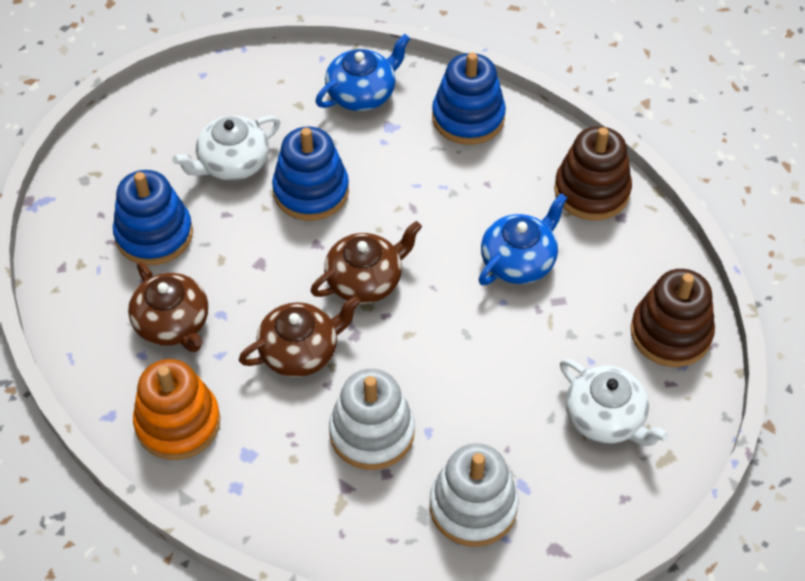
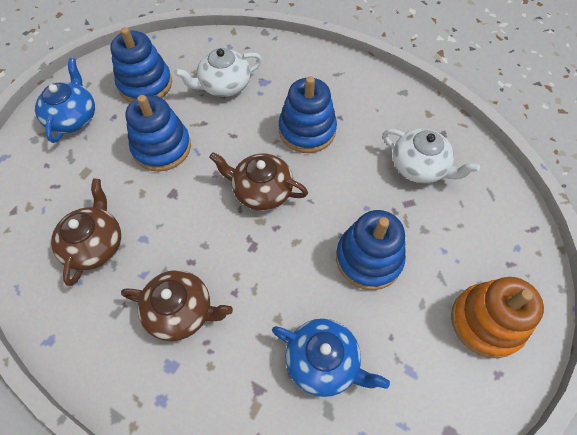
blue stacking toy: 3 -> 4
brown stacking toy: 2 -> 0
white stacking toy: 2 -> 0

